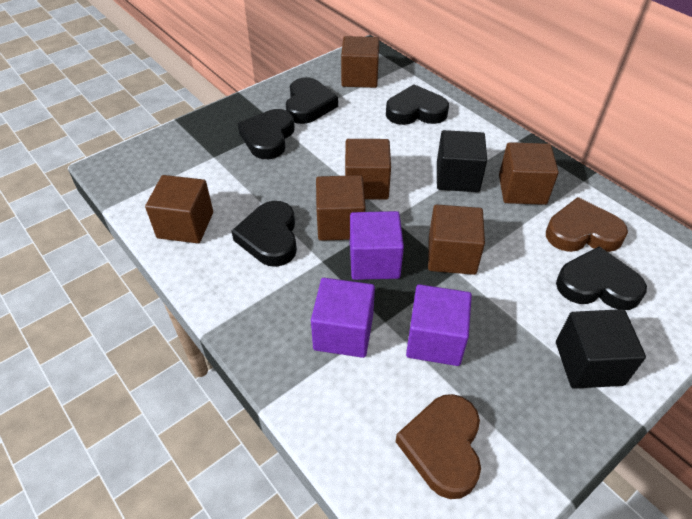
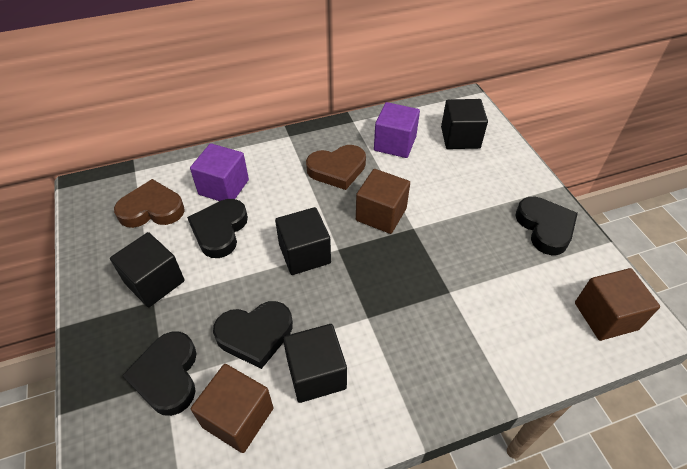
black cube: 2 -> 4
black heart: 5 -> 4
brown cube: 6 -> 3
purple cube: 3 -> 2

